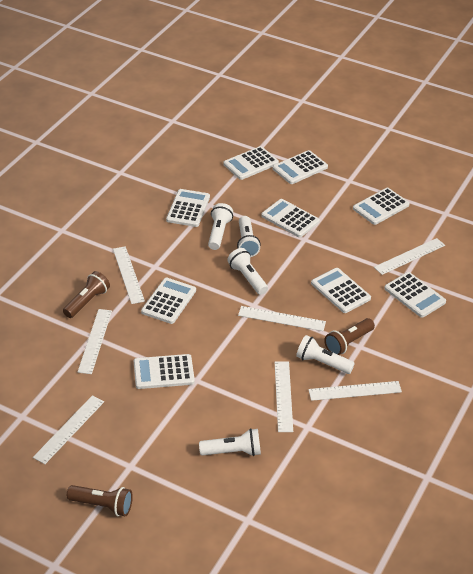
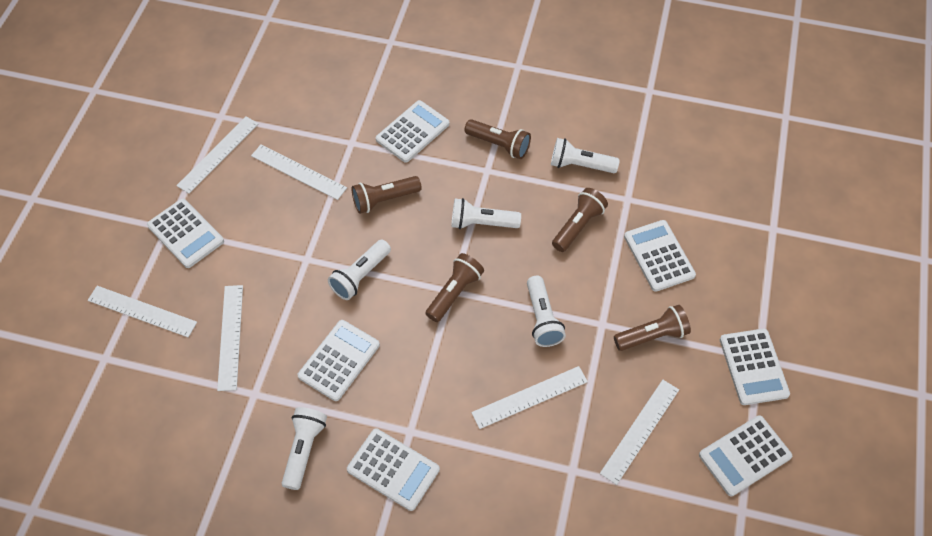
brown flashlight: 3 -> 5
white calculator: 9 -> 7
white ruler: 7 -> 6

